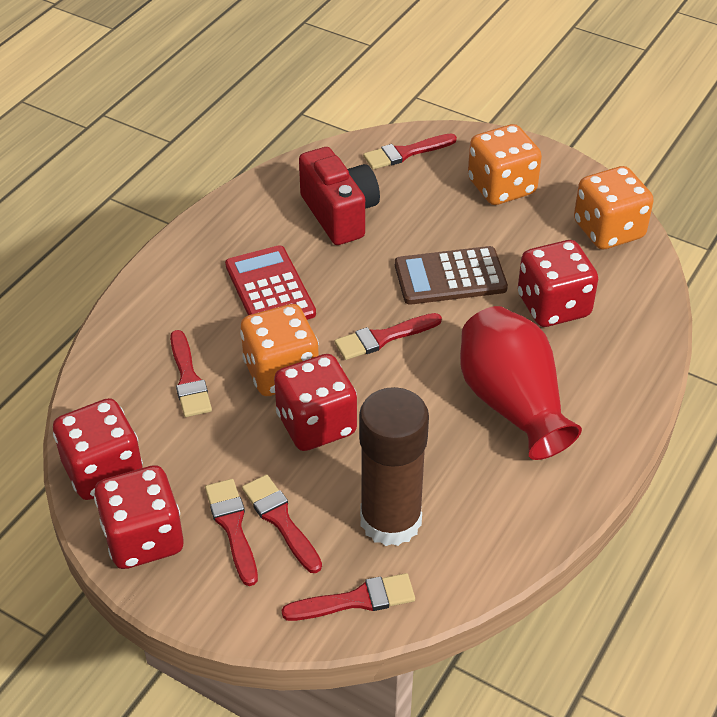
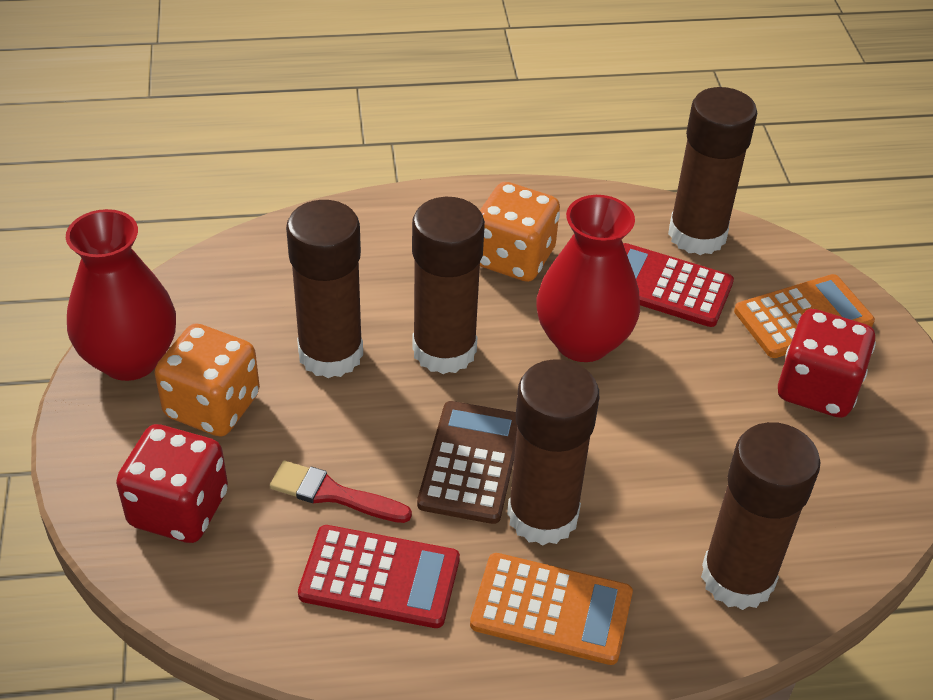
brown glue stick: 1 -> 5
orange calculator: 0 -> 2
orange dice: 3 -> 2
red brush: 6 -> 1
red calculator: 1 -> 2
red camera: 1 -> 0
red dice: 4 -> 2
red vase: 1 -> 2

